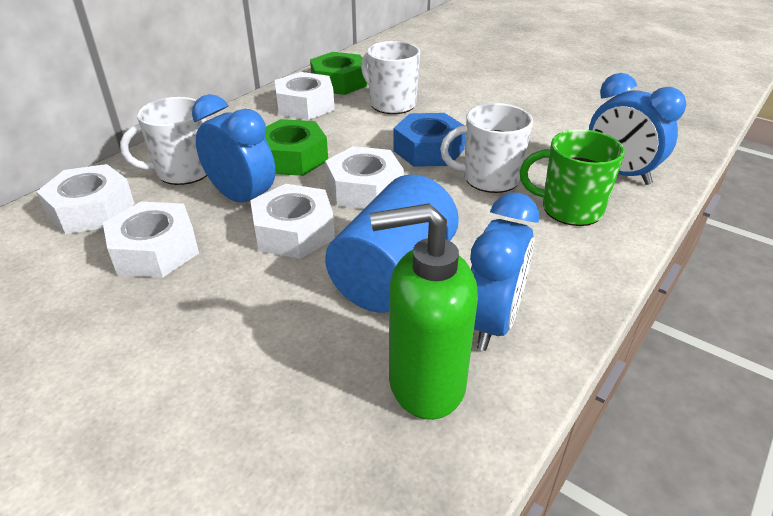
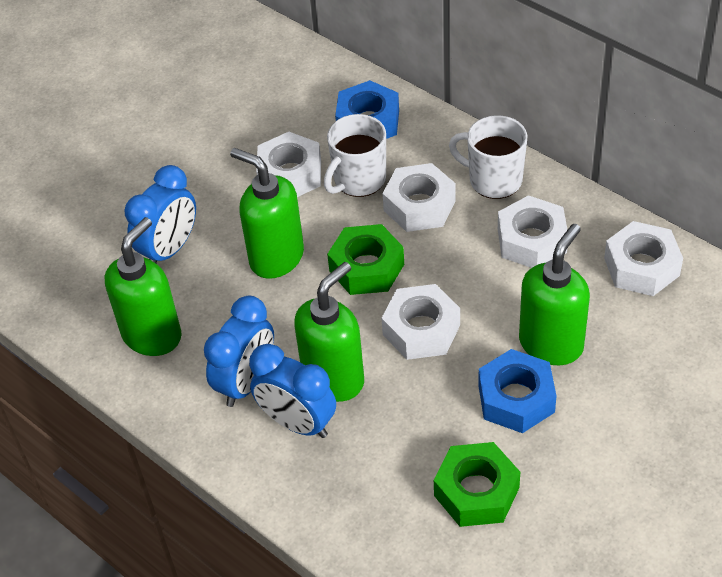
blue cylinder: 1 -> 0
blue nut: 1 -> 2
green mug: 1 -> 0
green soap dispenser: 1 -> 4
white mug: 3 -> 2

